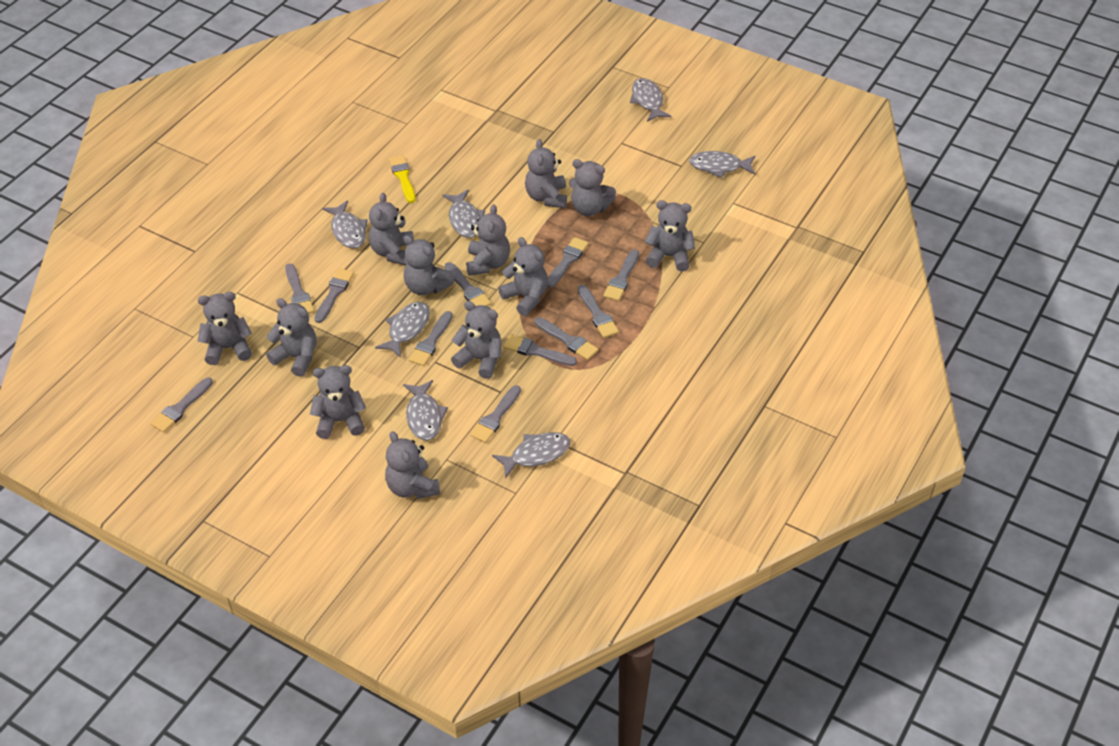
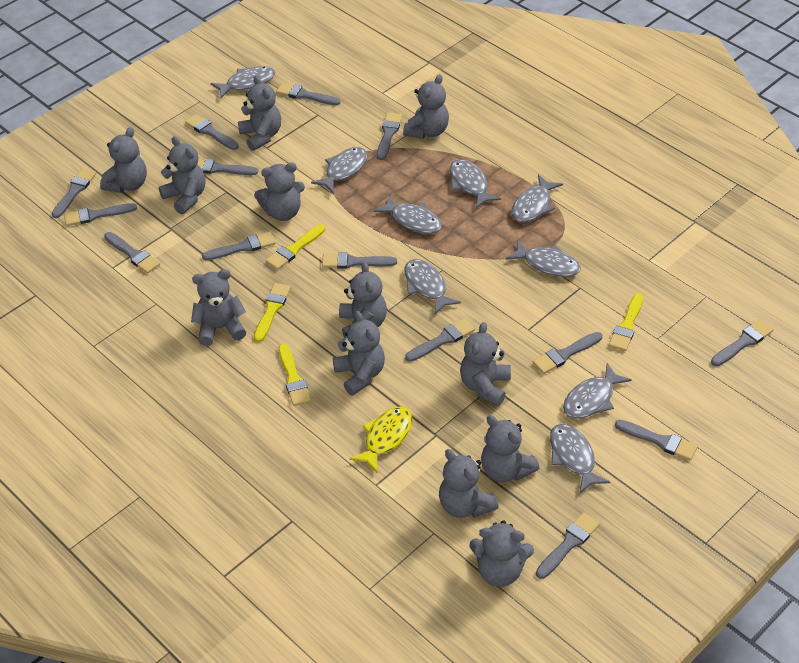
grey brush: 11 -> 14
grey fish: 7 -> 9
yellow brush: 1 -> 4
yellow fish: 0 -> 1

